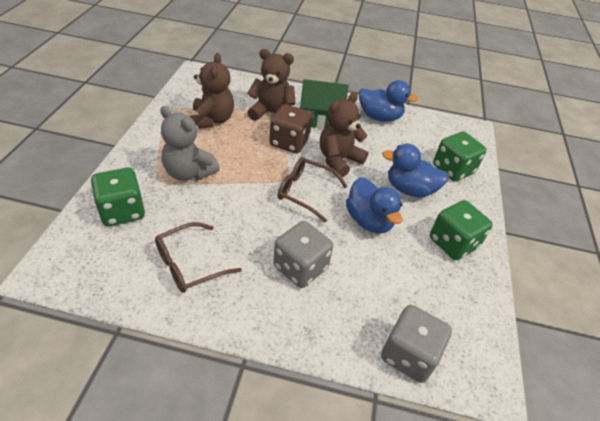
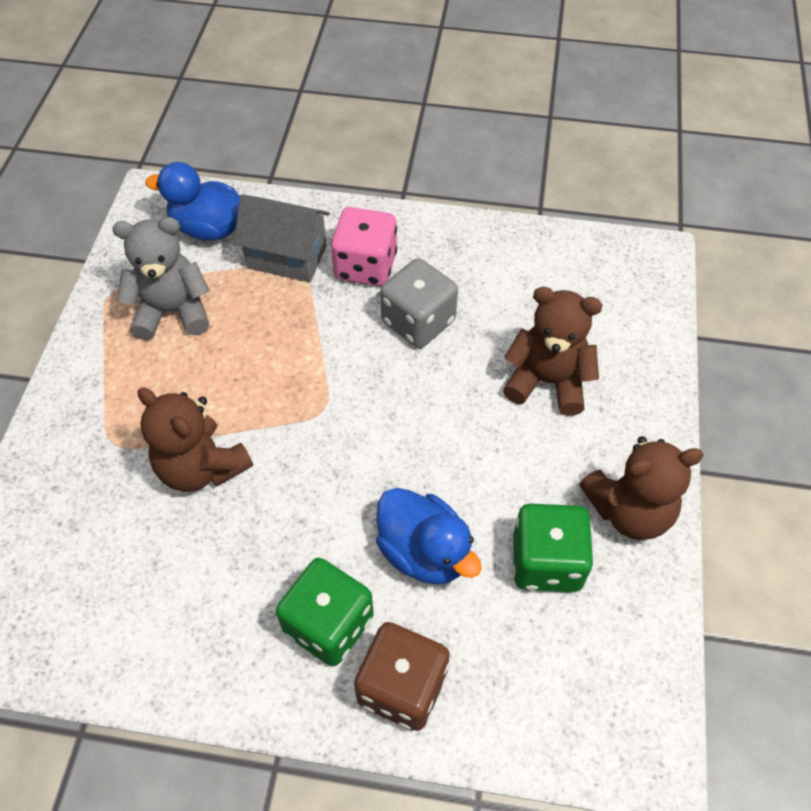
blue duck: 3 -> 2
brown glasses: 2 -> 0
green dice: 3 -> 2
green house: 1 -> 0
grey dice: 2 -> 1
grey house: 0 -> 1
pink dice: 0 -> 1

